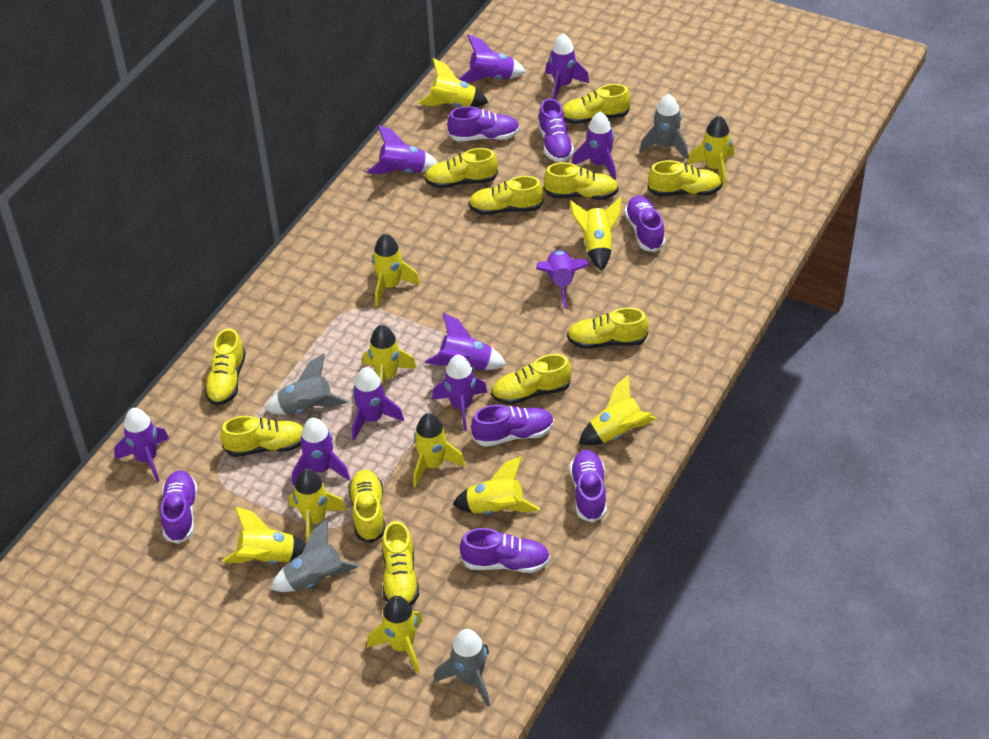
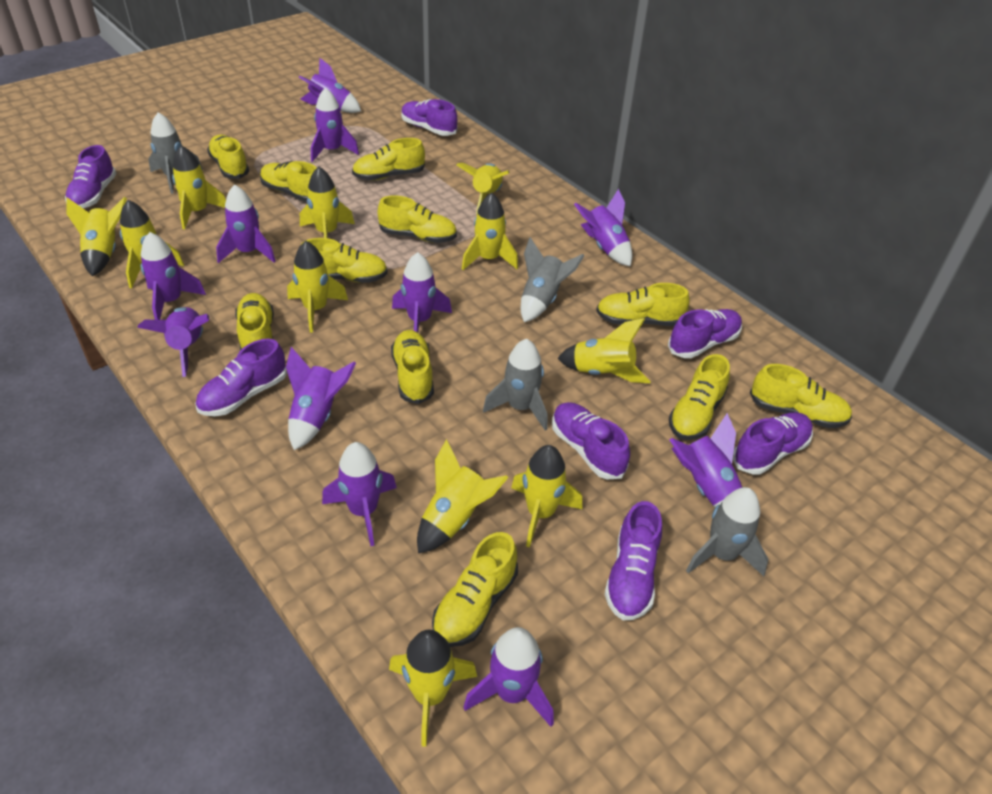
purple rocket: 10 -> 11

